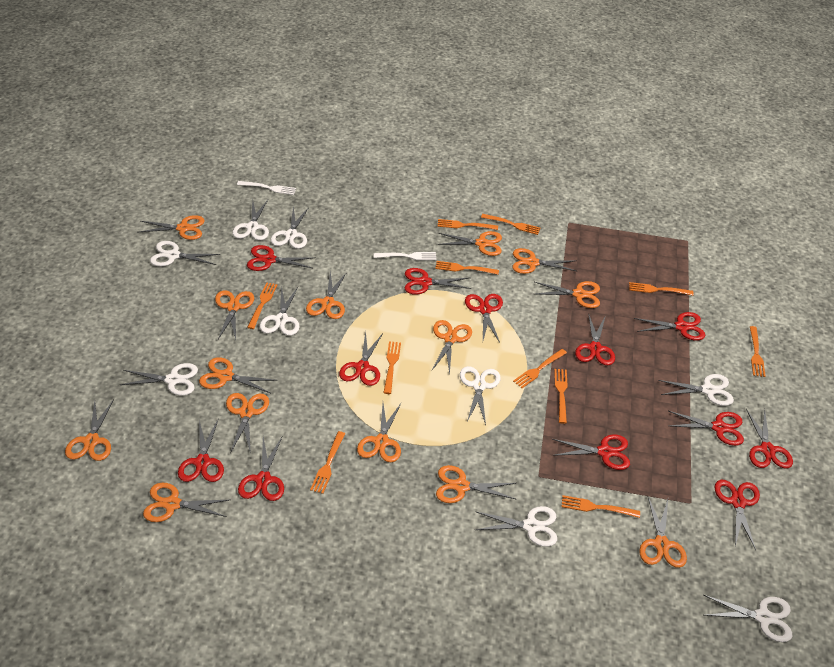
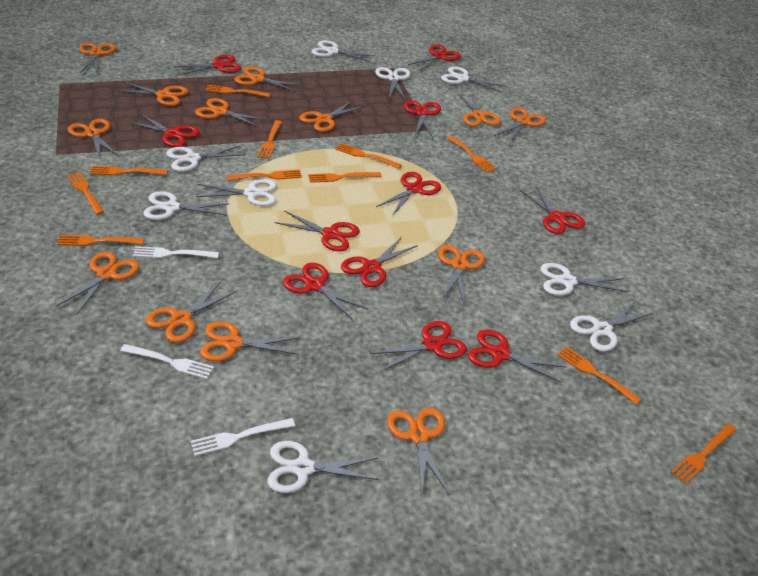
orange scissors: 14 -> 13
red scissors: 12 -> 11
white fork: 2 -> 3

